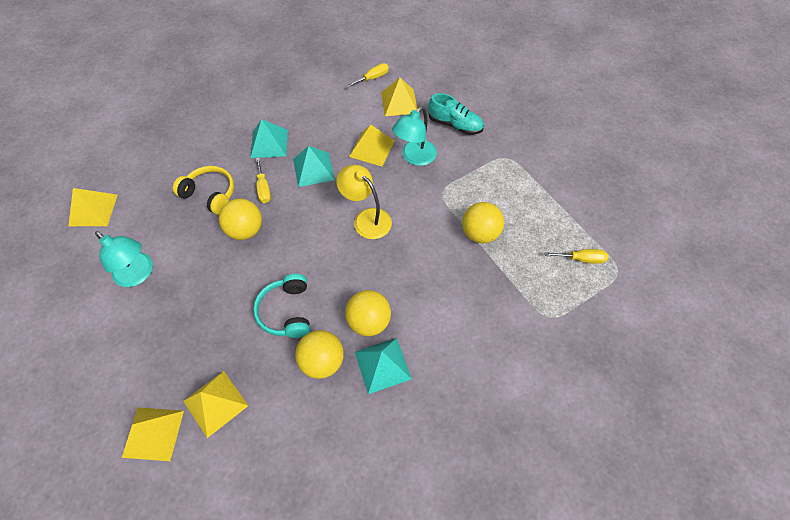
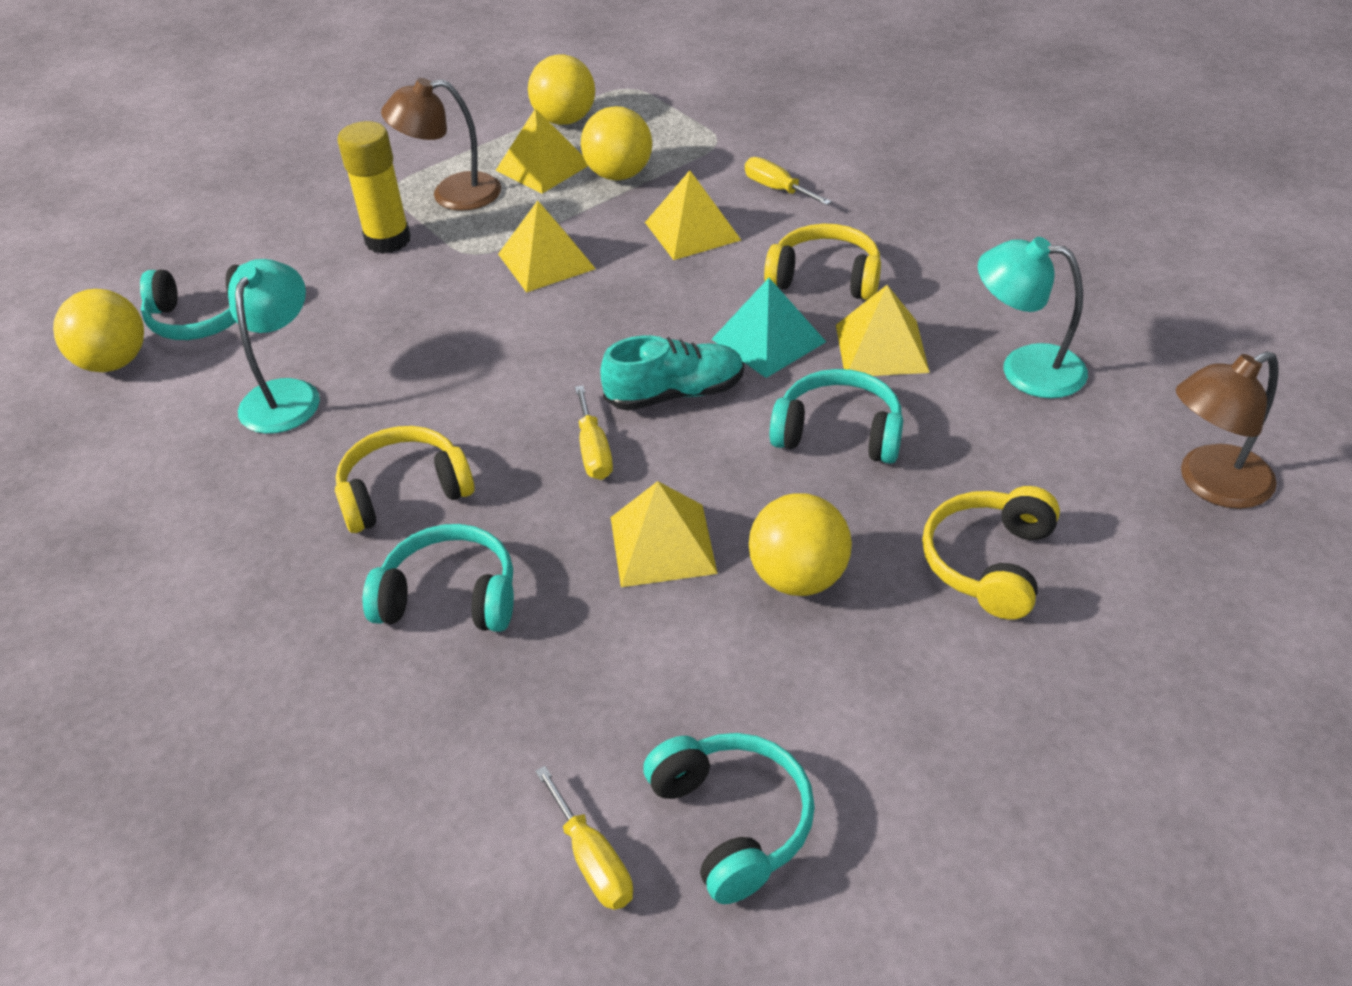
brown lamp: 0 -> 2
turquoise headphones: 1 -> 4
turquoise pyramid: 3 -> 1
yellow glue stick: 0 -> 1
yellow headphones: 1 -> 3
yellow lamp: 1 -> 0

